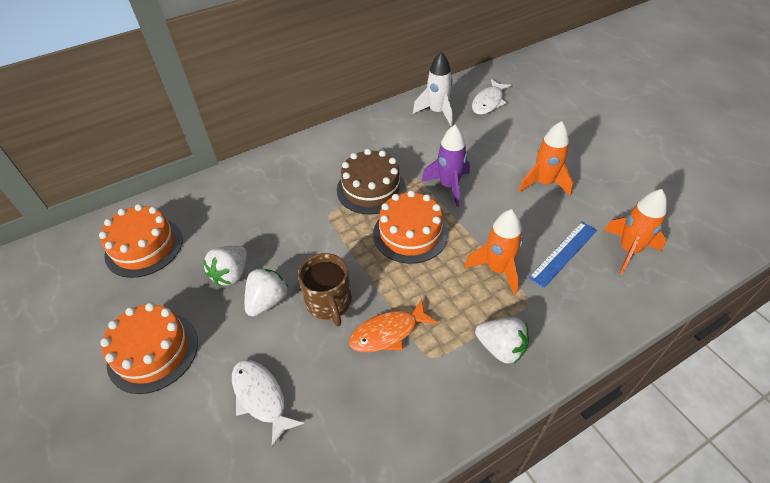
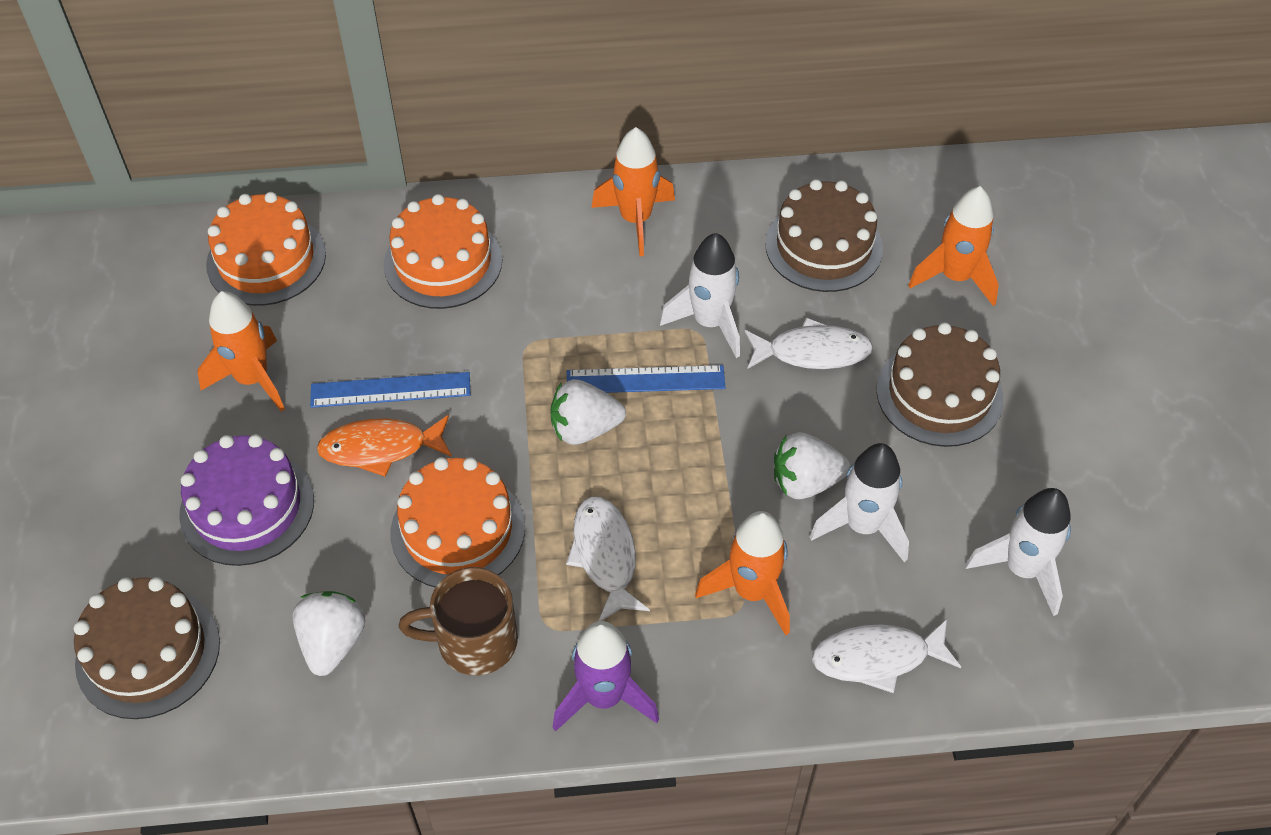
blue ruler: 1 -> 2
brown cake: 1 -> 3
orange rocket: 3 -> 4
purple cake: 0 -> 1
white fish: 2 -> 3
white rocket: 1 -> 3

